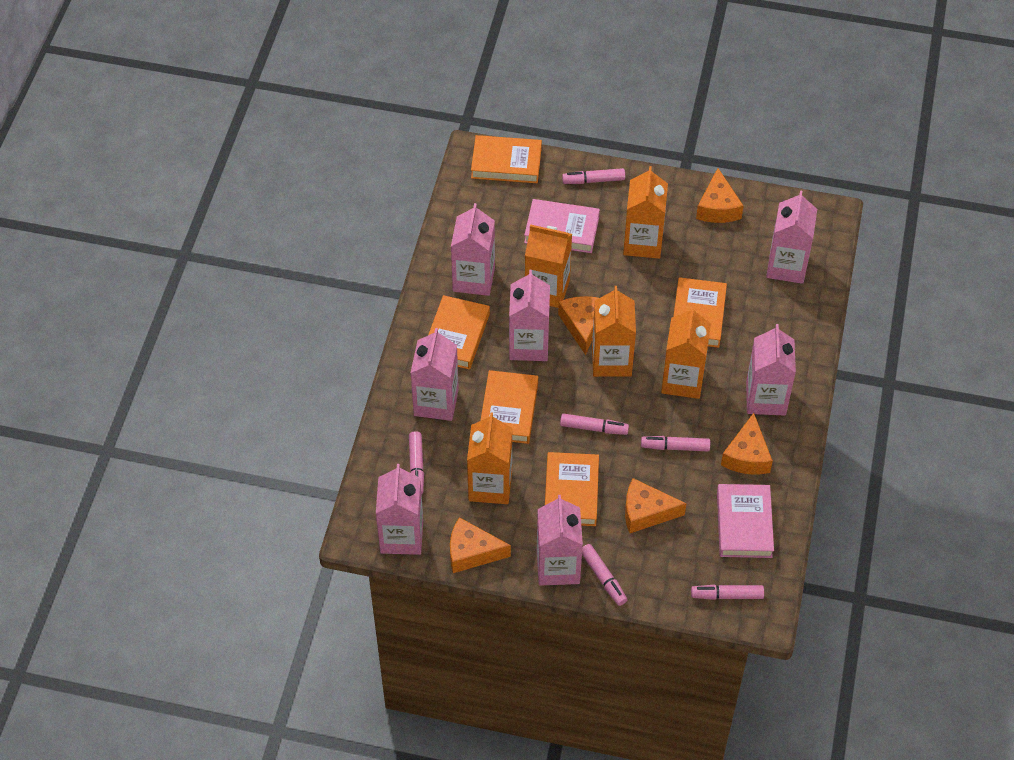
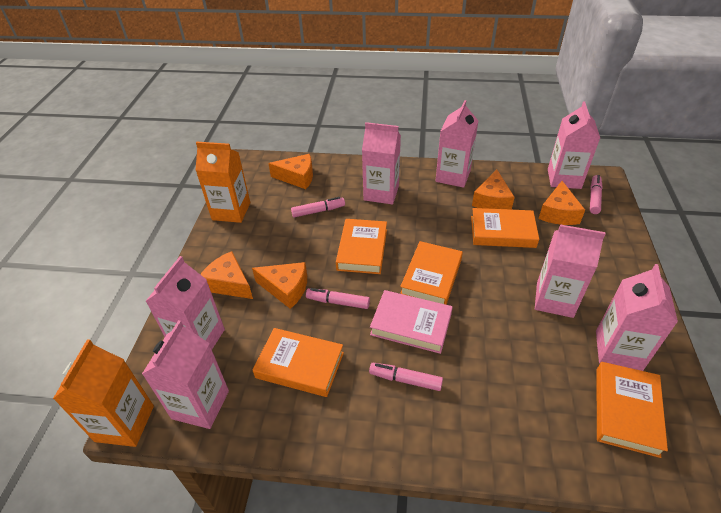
orange carton: 5 -> 2
pink book: 2 -> 1
pink marker: 6 -> 4

